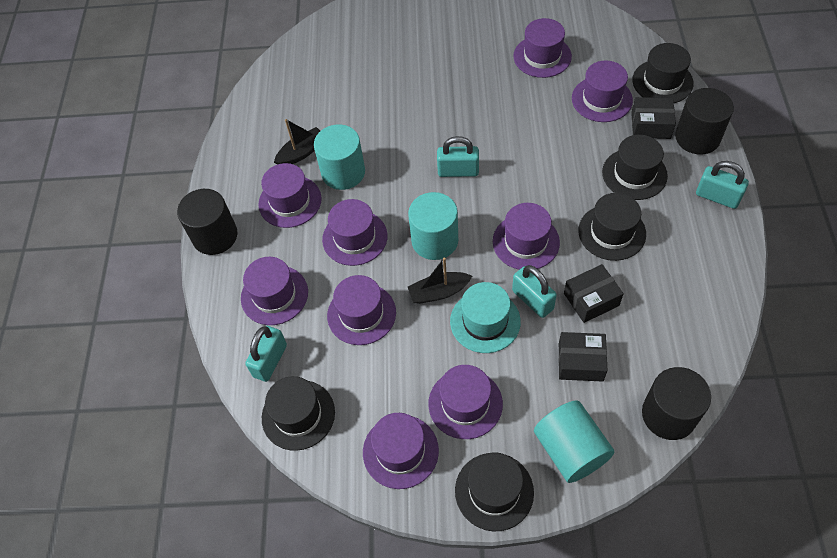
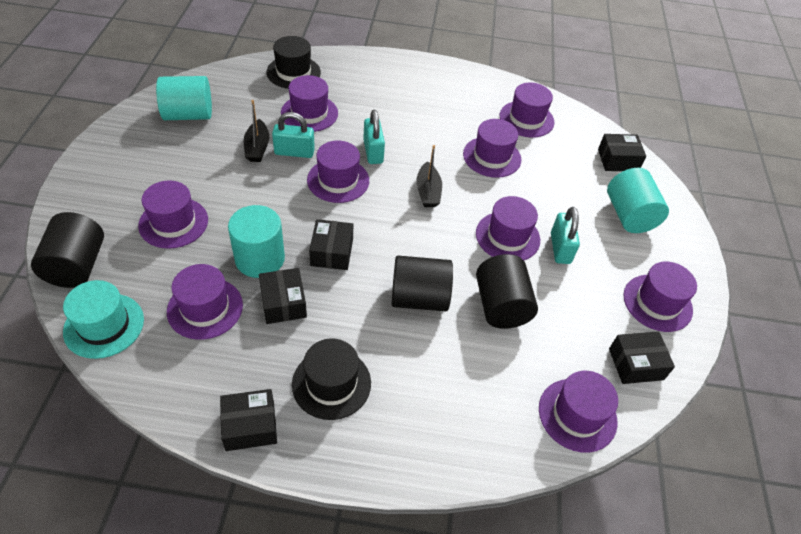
black box: 3 -> 5
black hat: 5 -> 2
turquoise padlock: 4 -> 3

